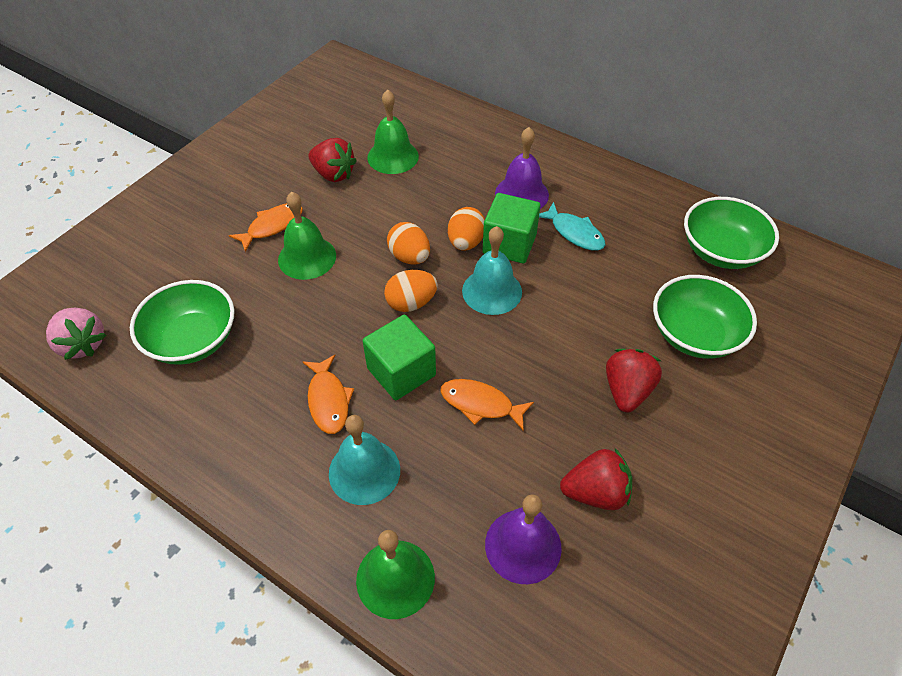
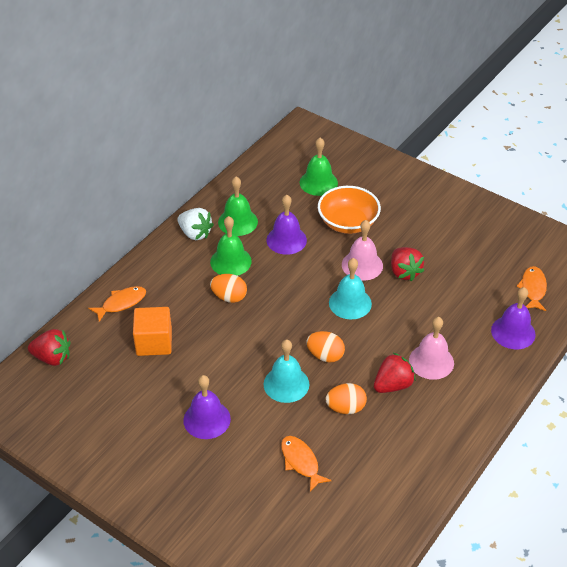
green bowl: 3 -> 0
green cube: 2 -> 0
orange bowl: 0 -> 1
orange cube: 0 -> 1
pink bell: 0 -> 2
pink strawberry: 1 -> 0
purple bell: 2 -> 3
turquoise fish: 1 -> 0
white strawberry: 0 -> 1

